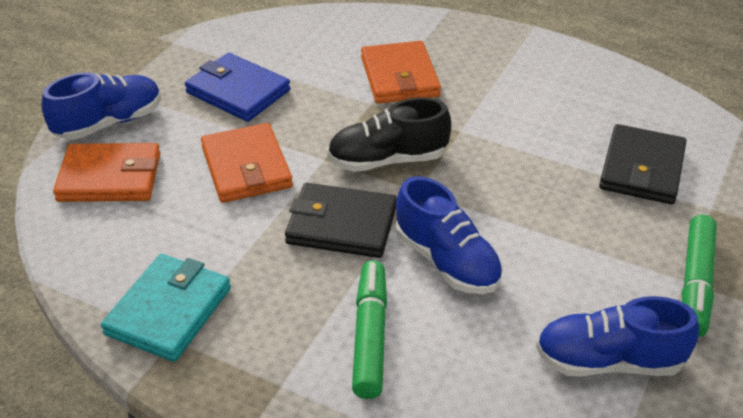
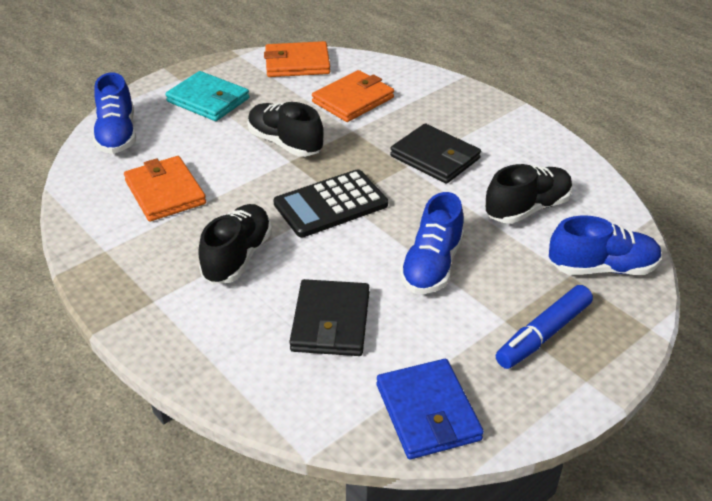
black calculator: 0 -> 1
black shoe: 1 -> 3
blue marker: 0 -> 1
green marker: 2 -> 0

